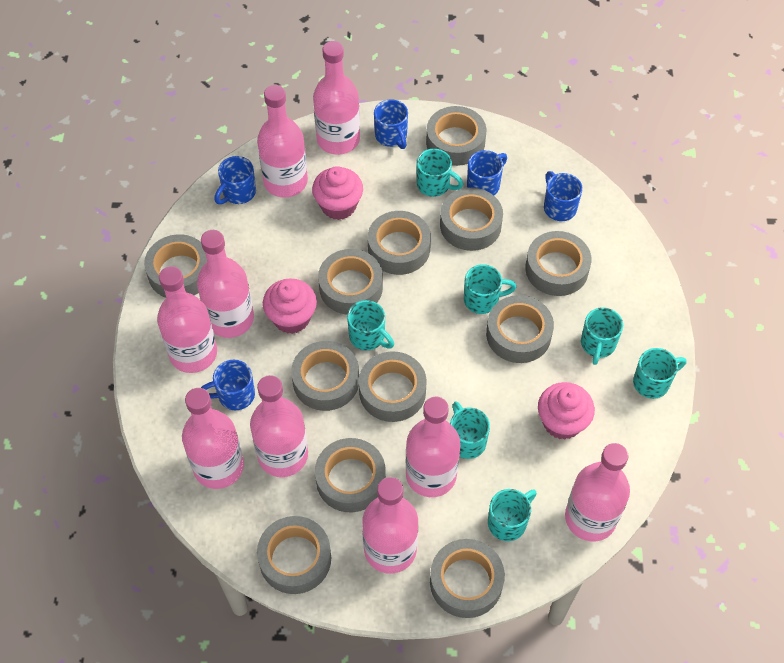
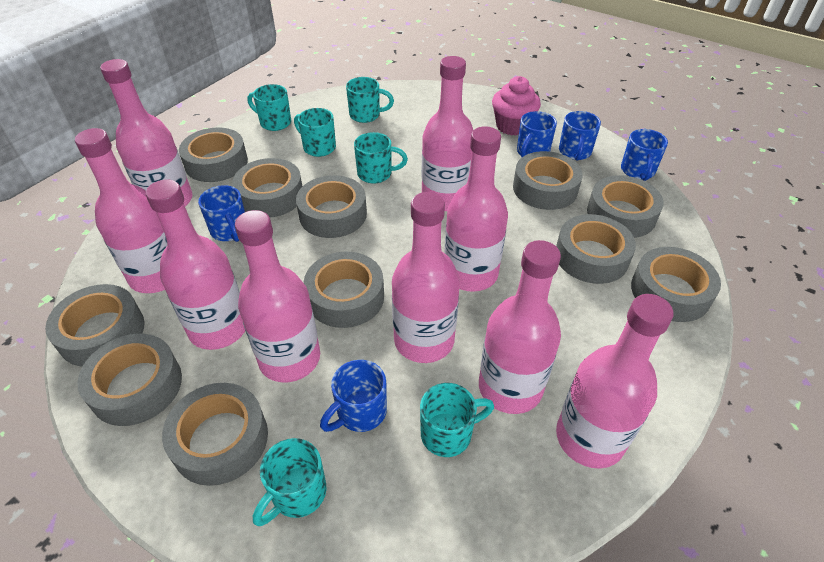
grey tape: 12 -> 11
pink cupcake: 3 -> 1
turquoise mug: 7 -> 6

